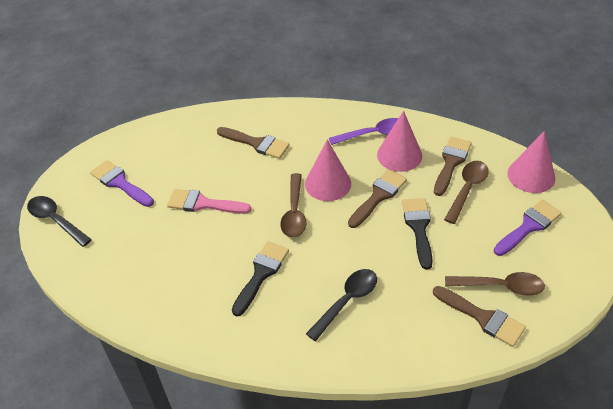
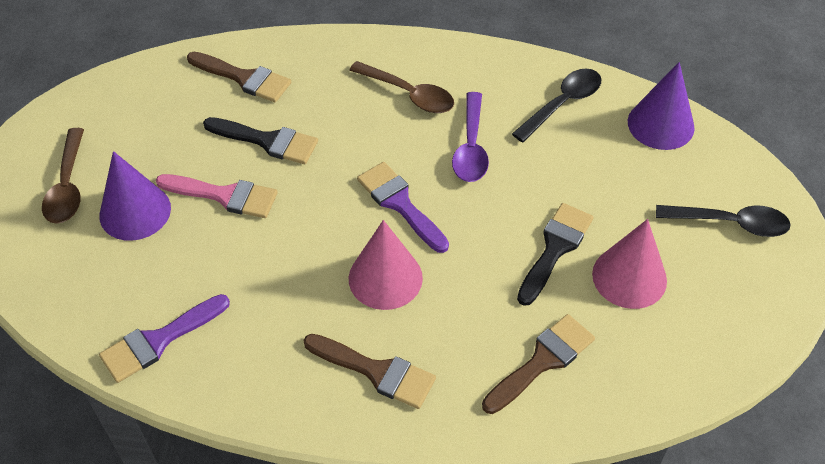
brown brush: 4 -> 3
brown spoon: 3 -> 2
pink cone: 3 -> 2
purple cone: 0 -> 2

